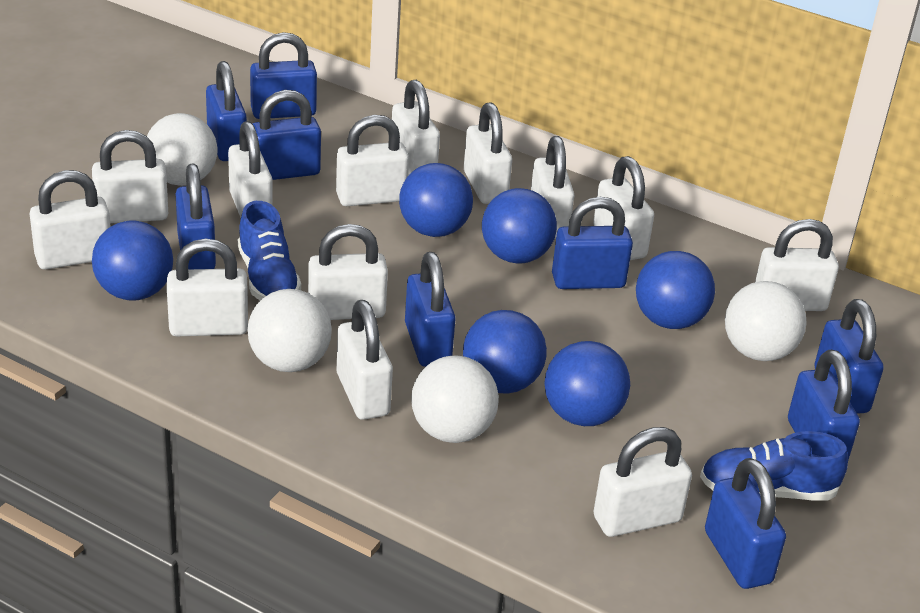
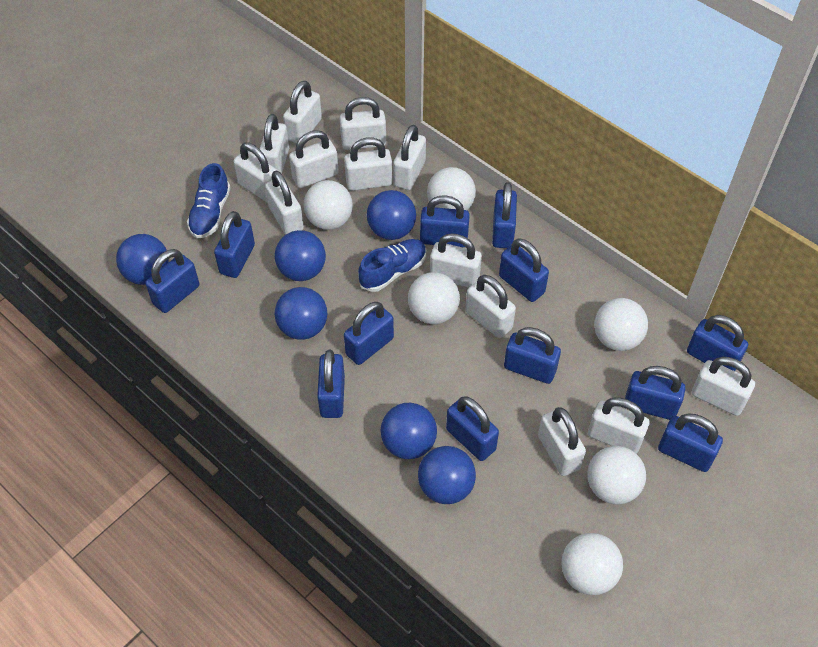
blue padlock: 9 -> 12
white ball: 4 -> 6

